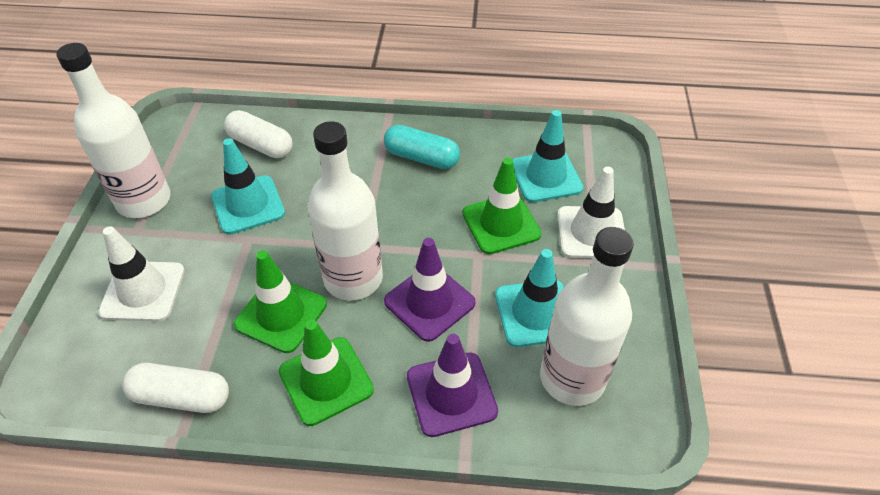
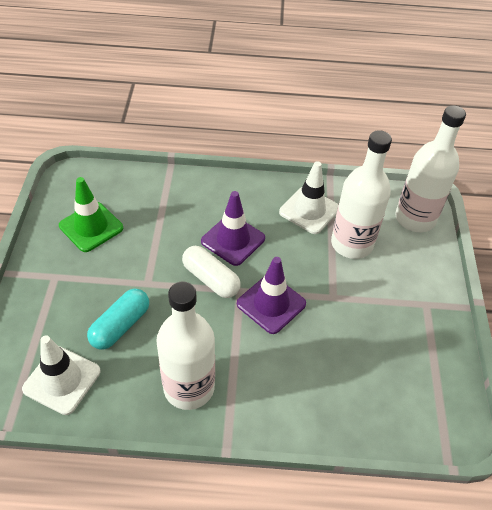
green traffic cone: 3 -> 1
turquoise traffic cone: 3 -> 0
white capsule: 2 -> 1

